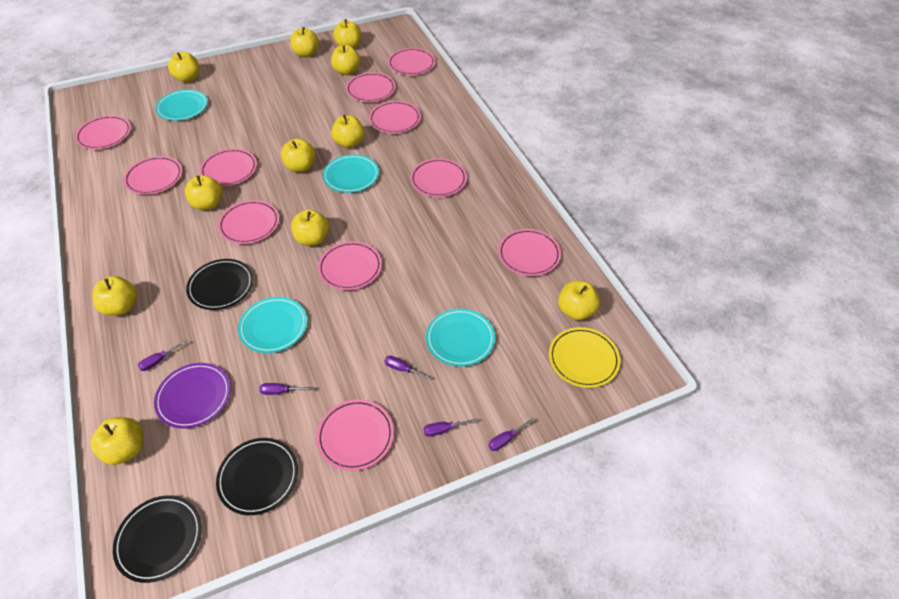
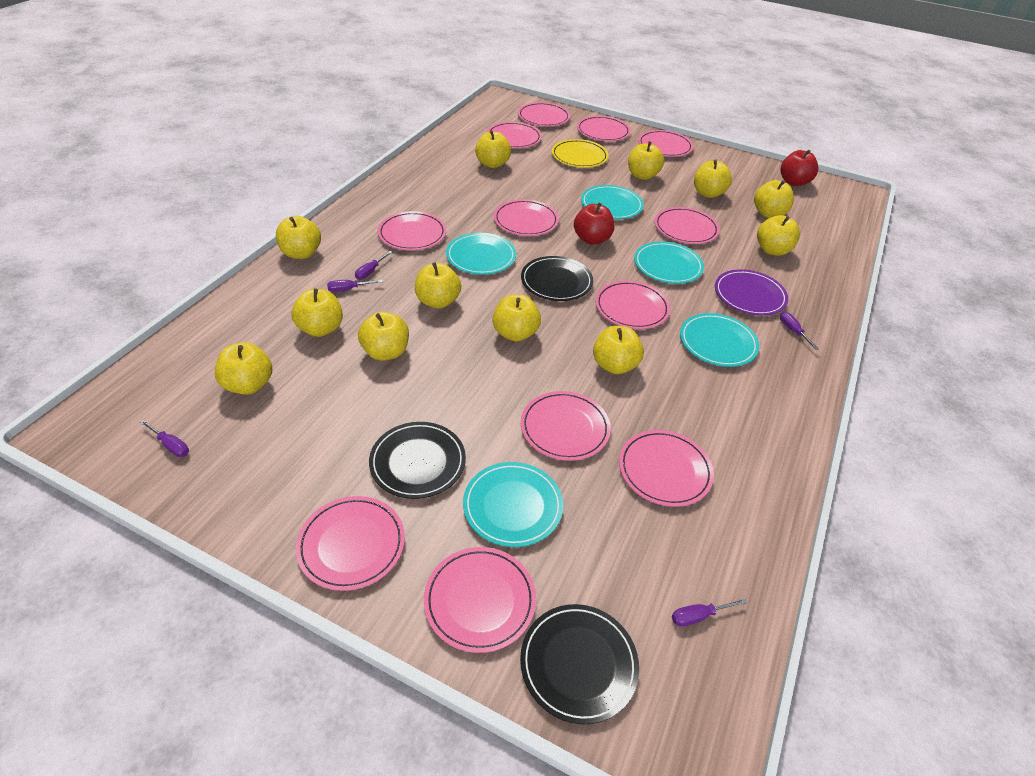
pink plate: 11 -> 12
red apple: 0 -> 2
turquoise plate: 4 -> 5
yellow apple: 11 -> 12

